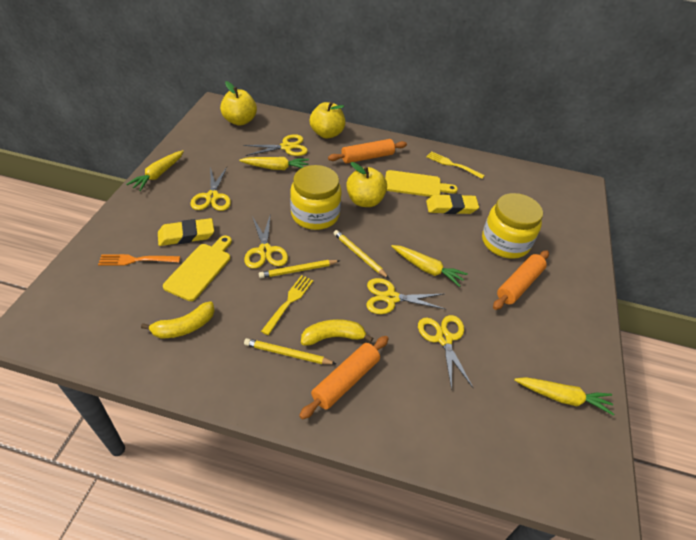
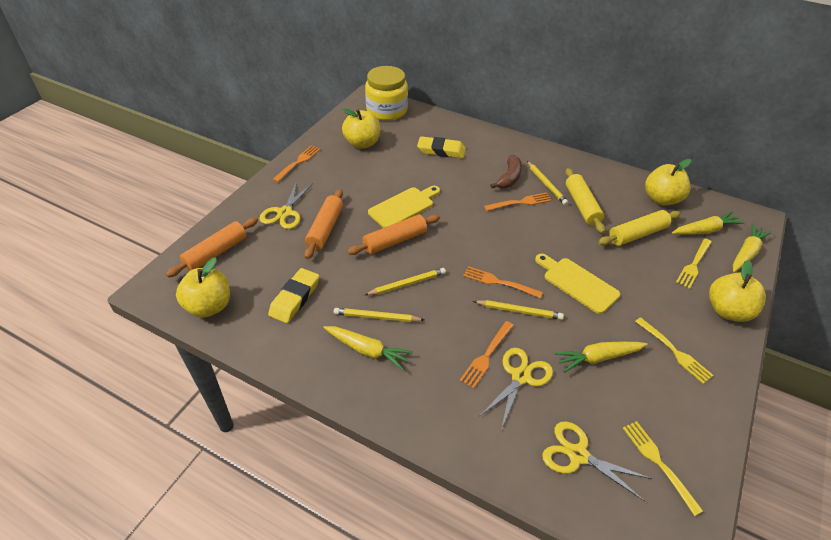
brown banana: 0 -> 1
orange fork: 1 -> 4
yellow apple: 3 -> 4
yellow banana: 2 -> 0
yellow fork: 2 -> 3
yellow jar: 2 -> 1
yellow pencil: 3 -> 4
yellow rolling pin: 0 -> 2
yellow scissors: 5 -> 3

